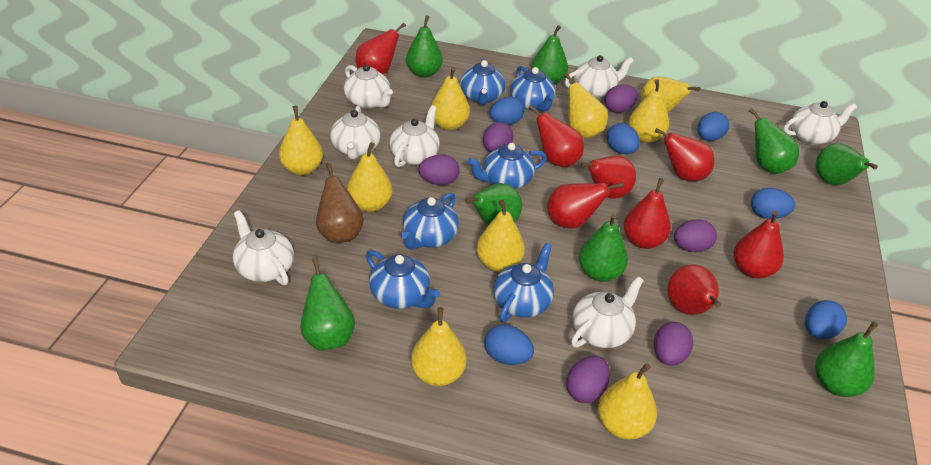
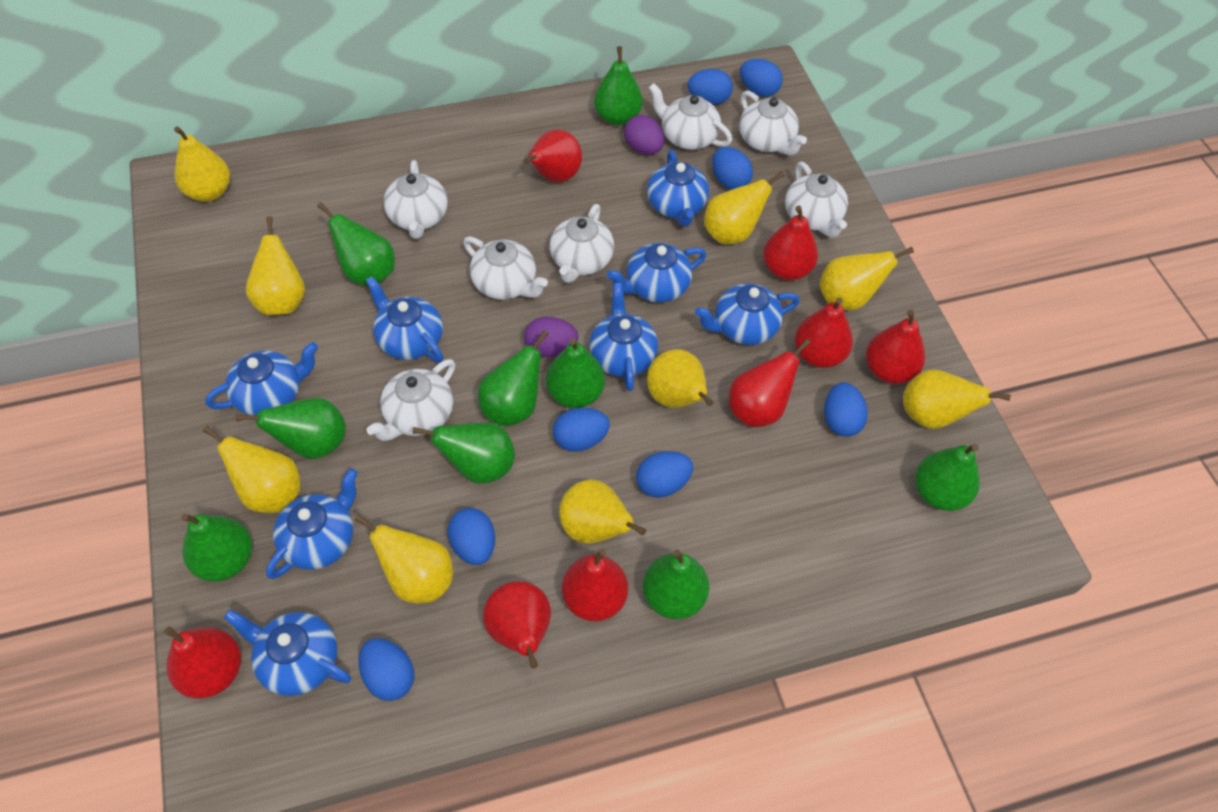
blue egg: 6 -> 8
blue teapot: 6 -> 8
brown pear: 1 -> 0
green pear: 8 -> 9
purple egg: 6 -> 2

